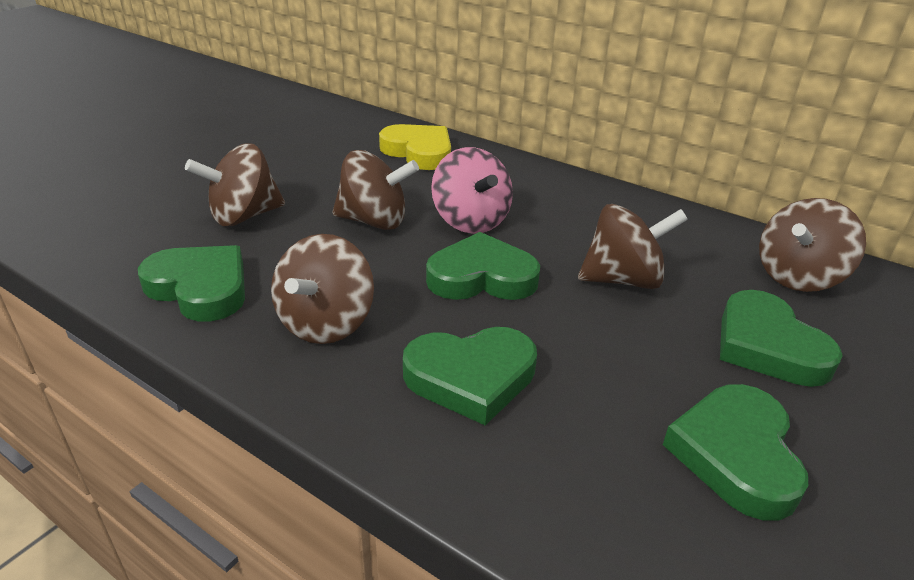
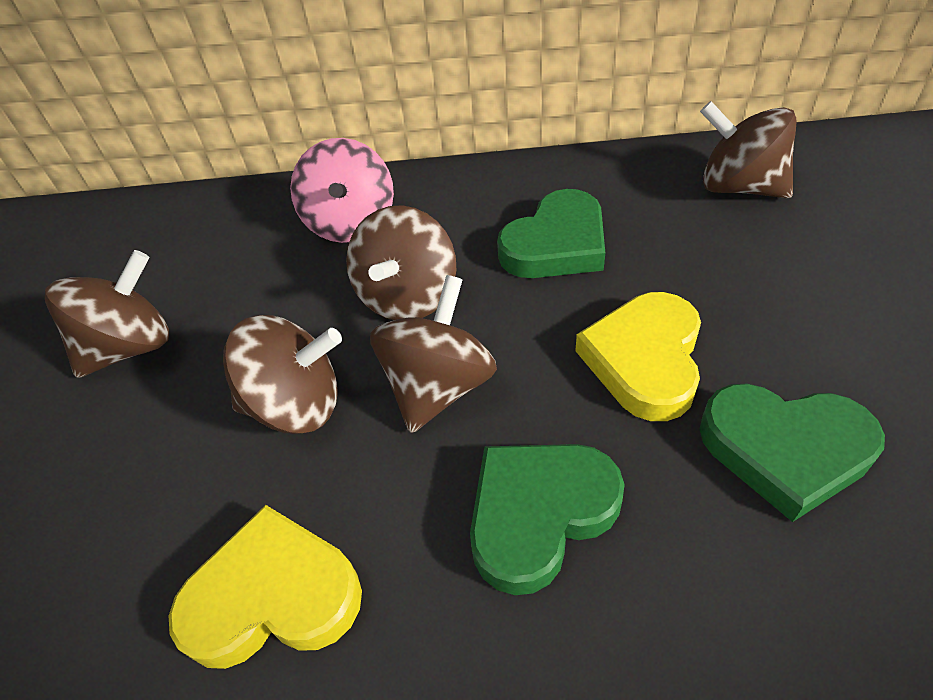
green heart: 5 -> 3
yellow heart: 1 -> 2

